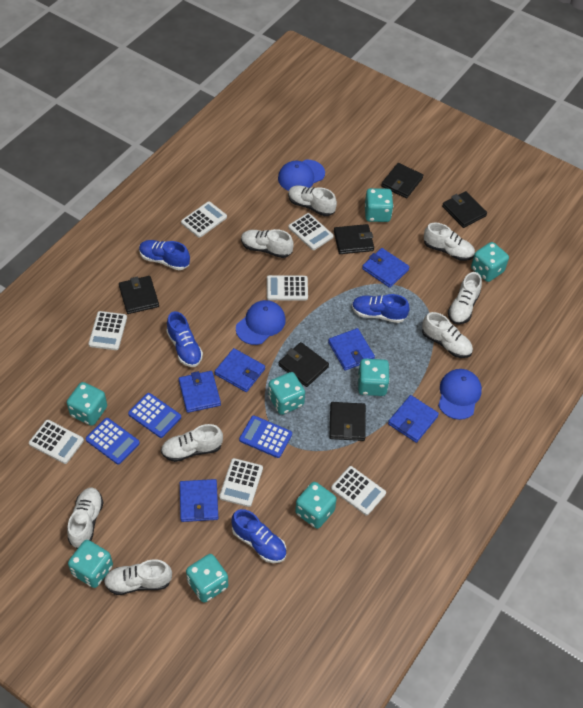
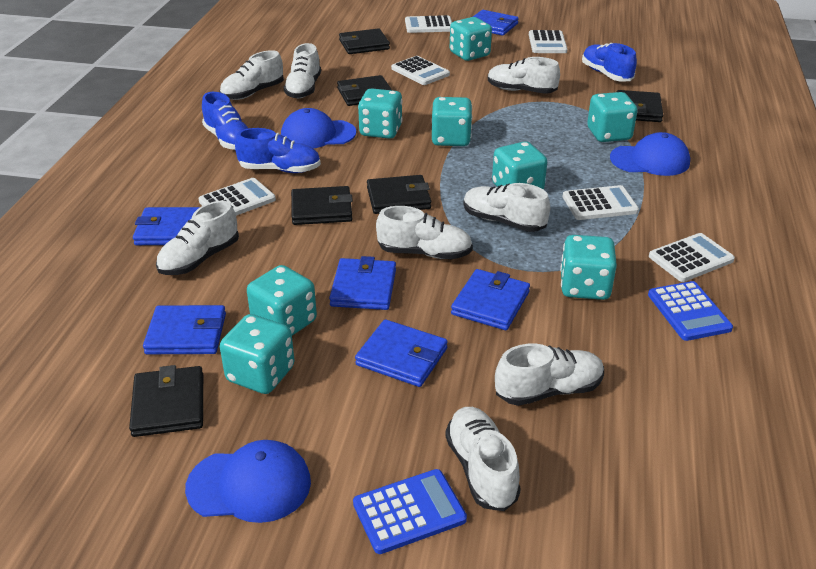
blue calculator: 3 -> 2
blue shoe: 4 -> 3
white calculator: 7 -> 6

